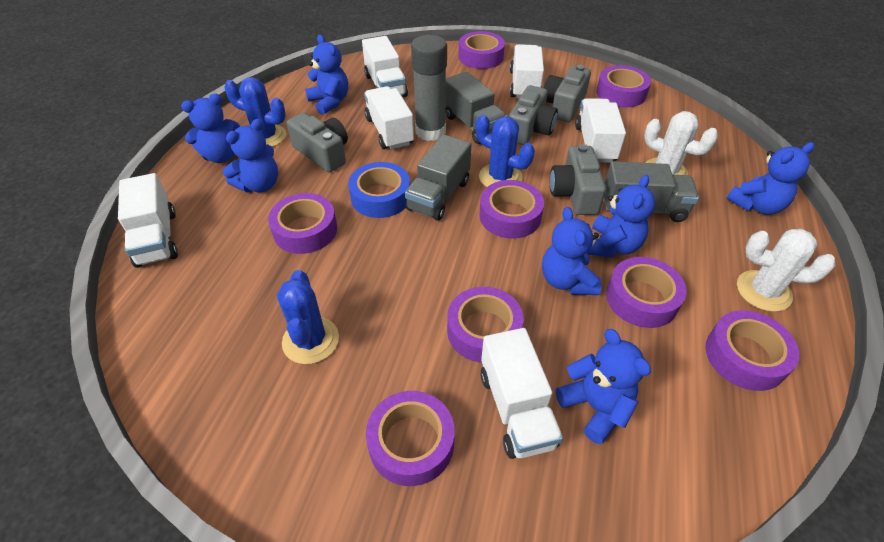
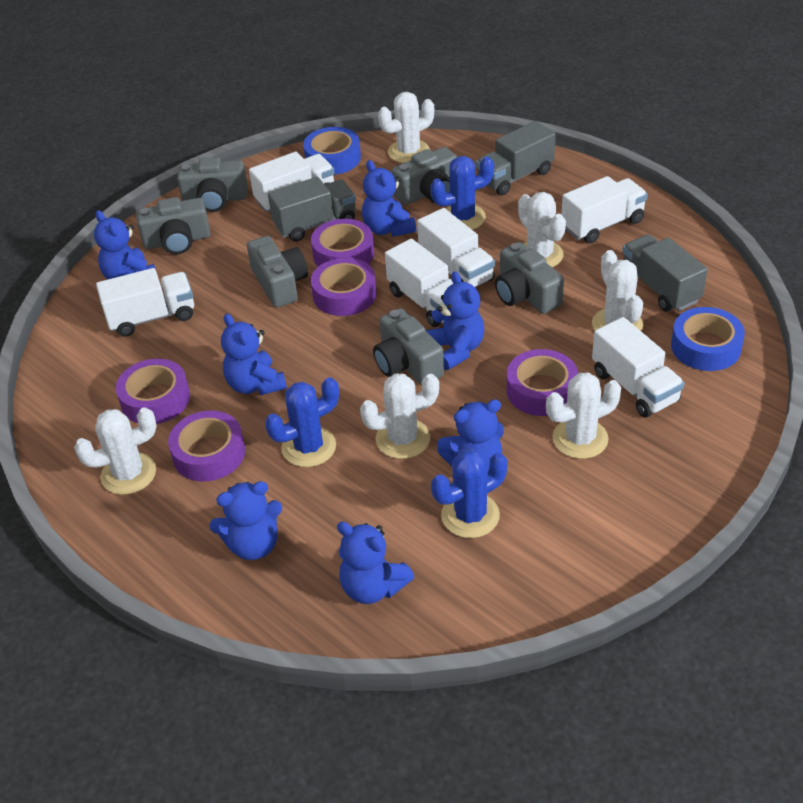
blue tape: 1 -> 2
grey camera: 4 -> 6
grey glue stick: 1 -> 0
purple tape: 8 -> 5
white cactus: 2 -> 6

